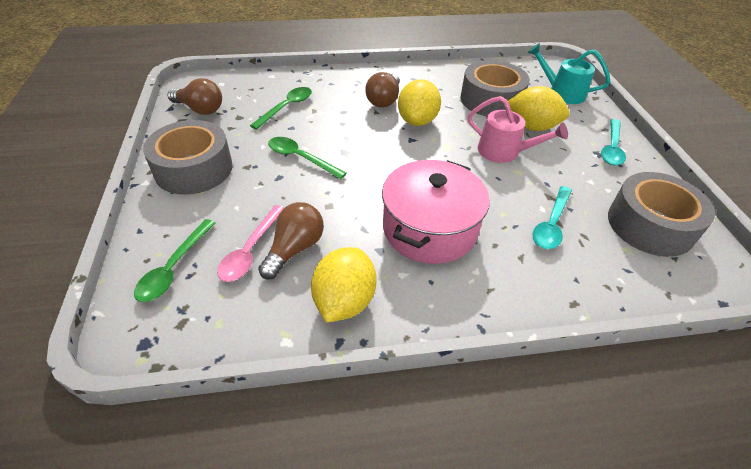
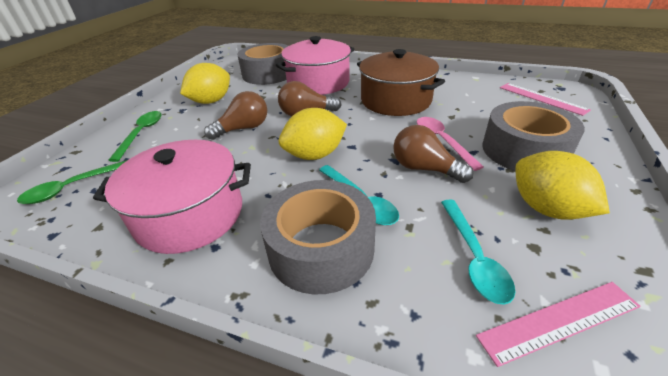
brown pot: 0 -> 1
green spoon: 3 -> 2
pink pot: 1 -> 2
pink ruler: 0 -> 2
pink watering can: 1 -> 0
turquoise watering can: 1 -> 0

